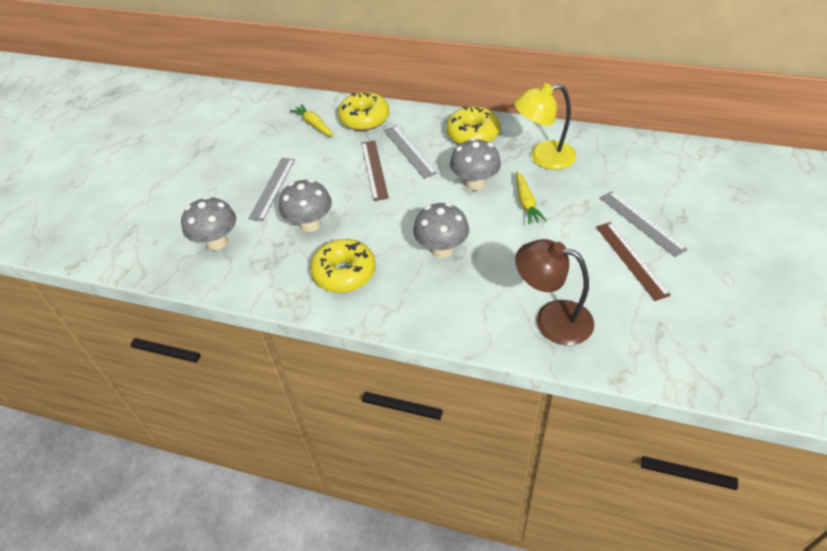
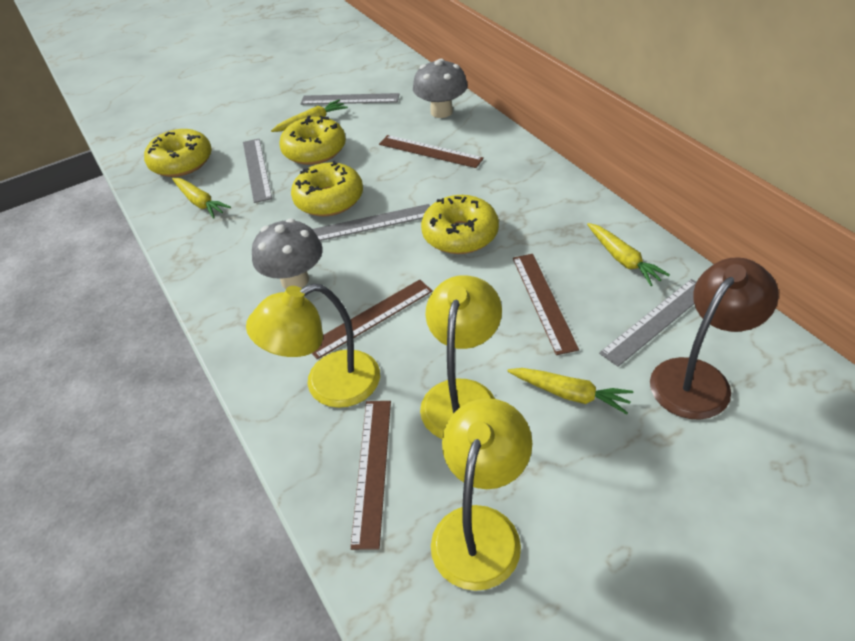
brown ruler: 2 -> 4
grey mushroom: 4 -> 2
grey ruler: 3 -> 4
yellow carrot: 2 -> 4
yellow donut: 3 -> 4
yellow lamp: 1 -> 3

